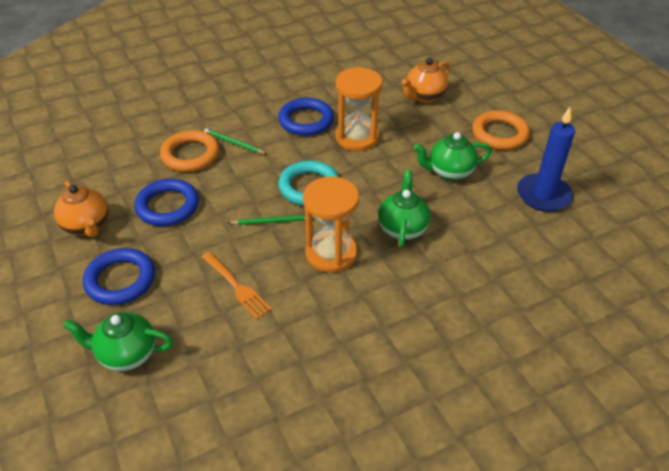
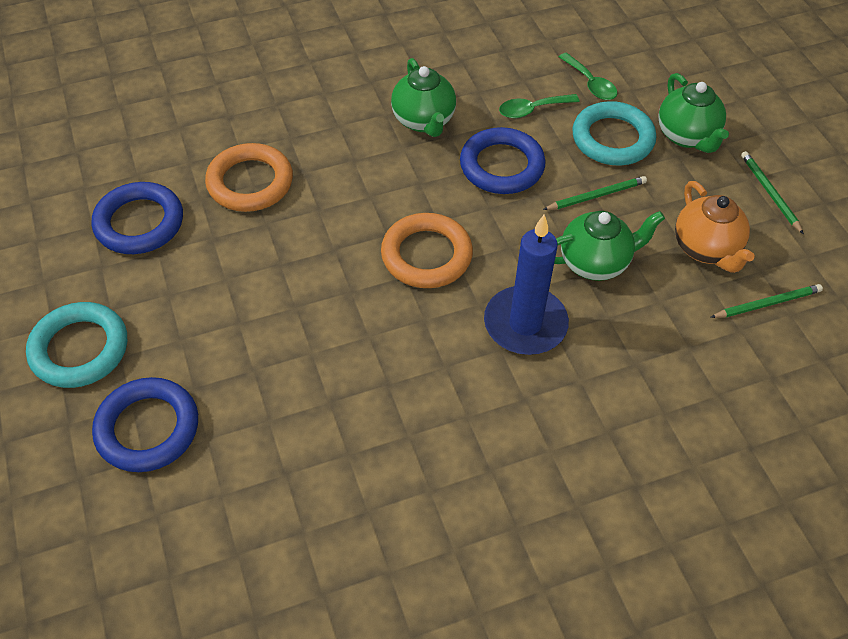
green pencil: 2 -> 3
green spoon: 0 -> 2
orange fork: 1 -> 0
orange hourglass: 2 -> 0
orange teapot: 2 -> 1
turquoise ring: 1 -> 2

